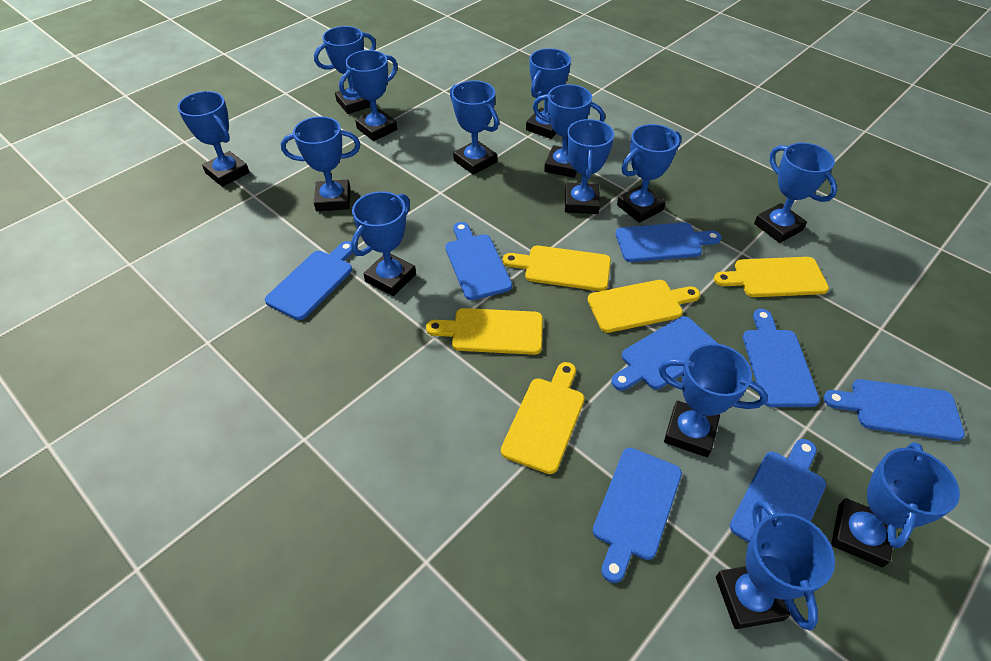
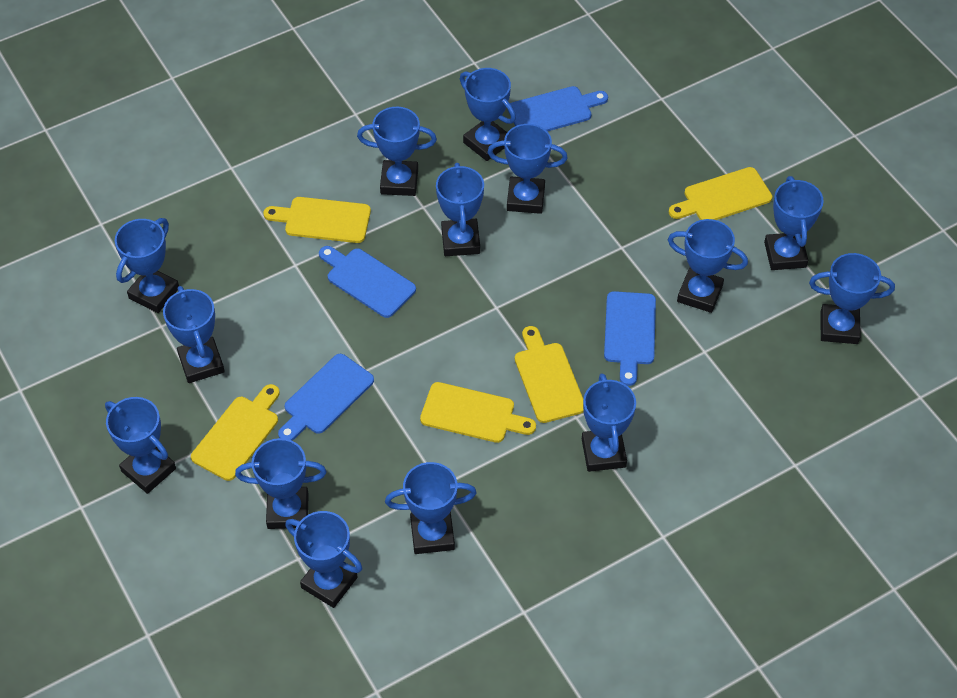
blue cutting board: 8 -> 4

